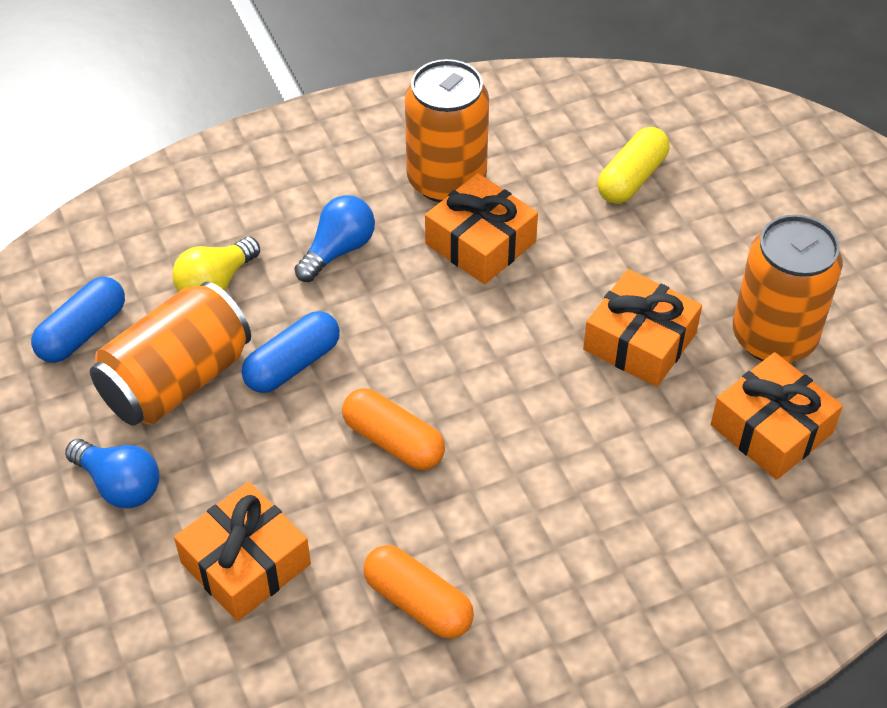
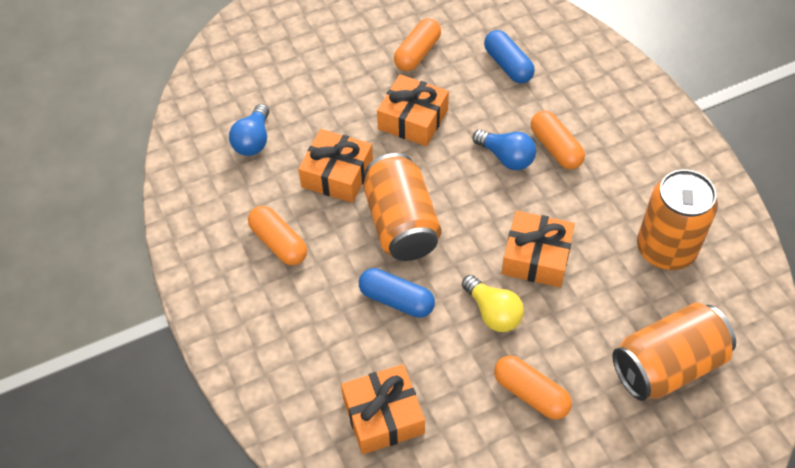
orange capsule: 2 -> 4
yellow capsule: 1 -> 0

